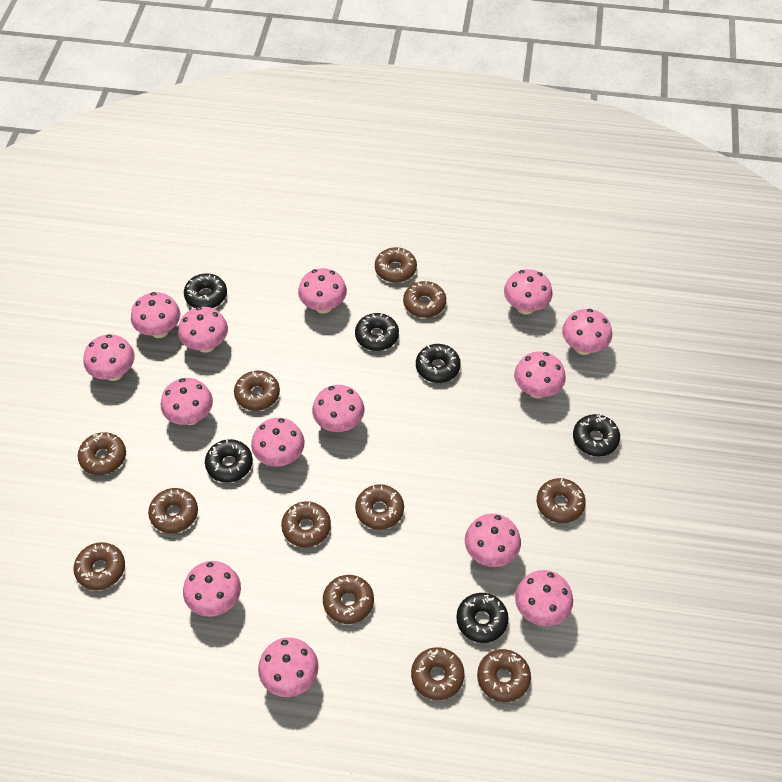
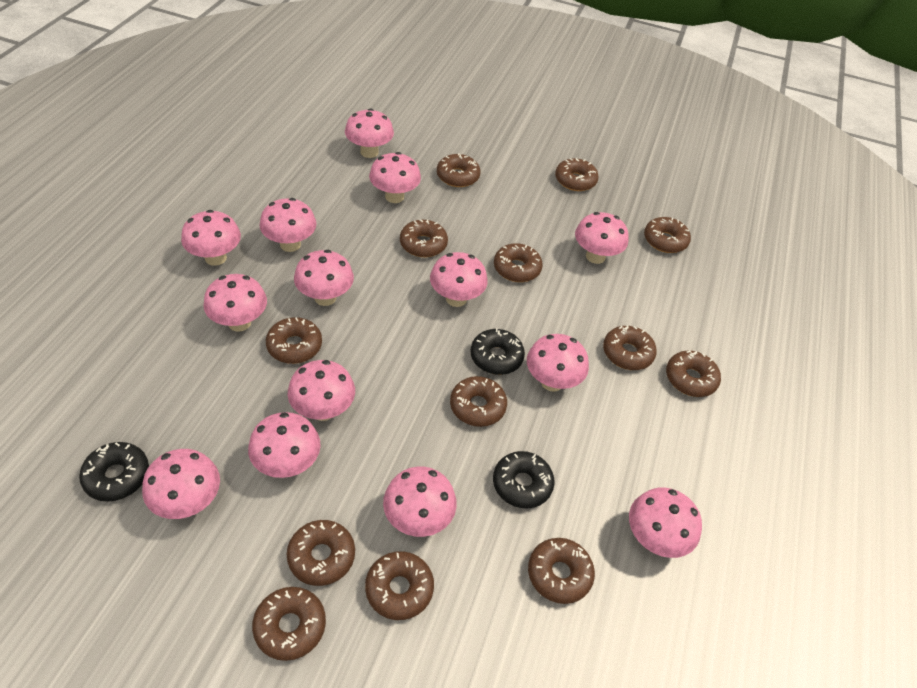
black donut: 6 -> 3
brown donut: 12 -> 13

